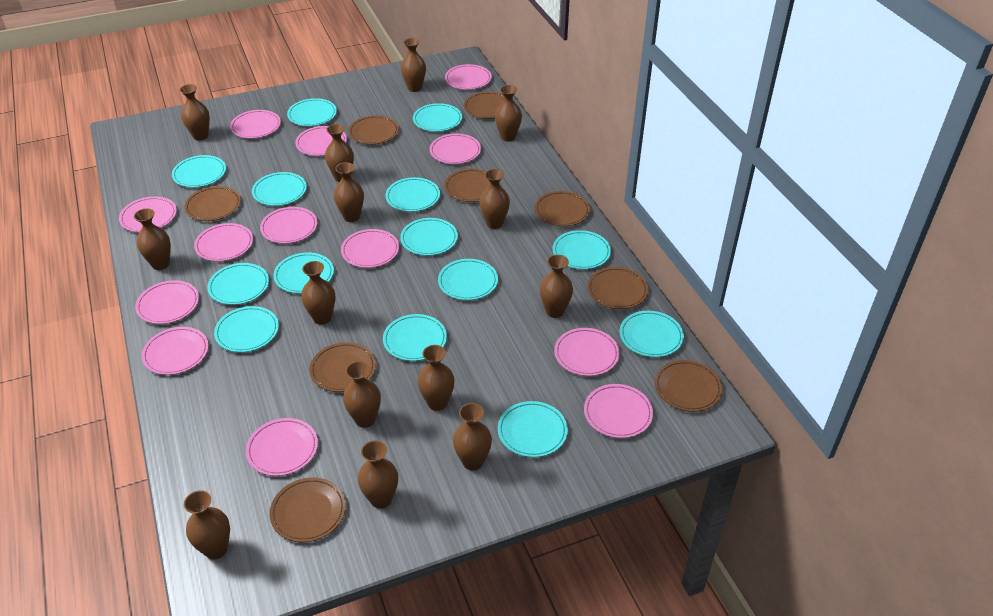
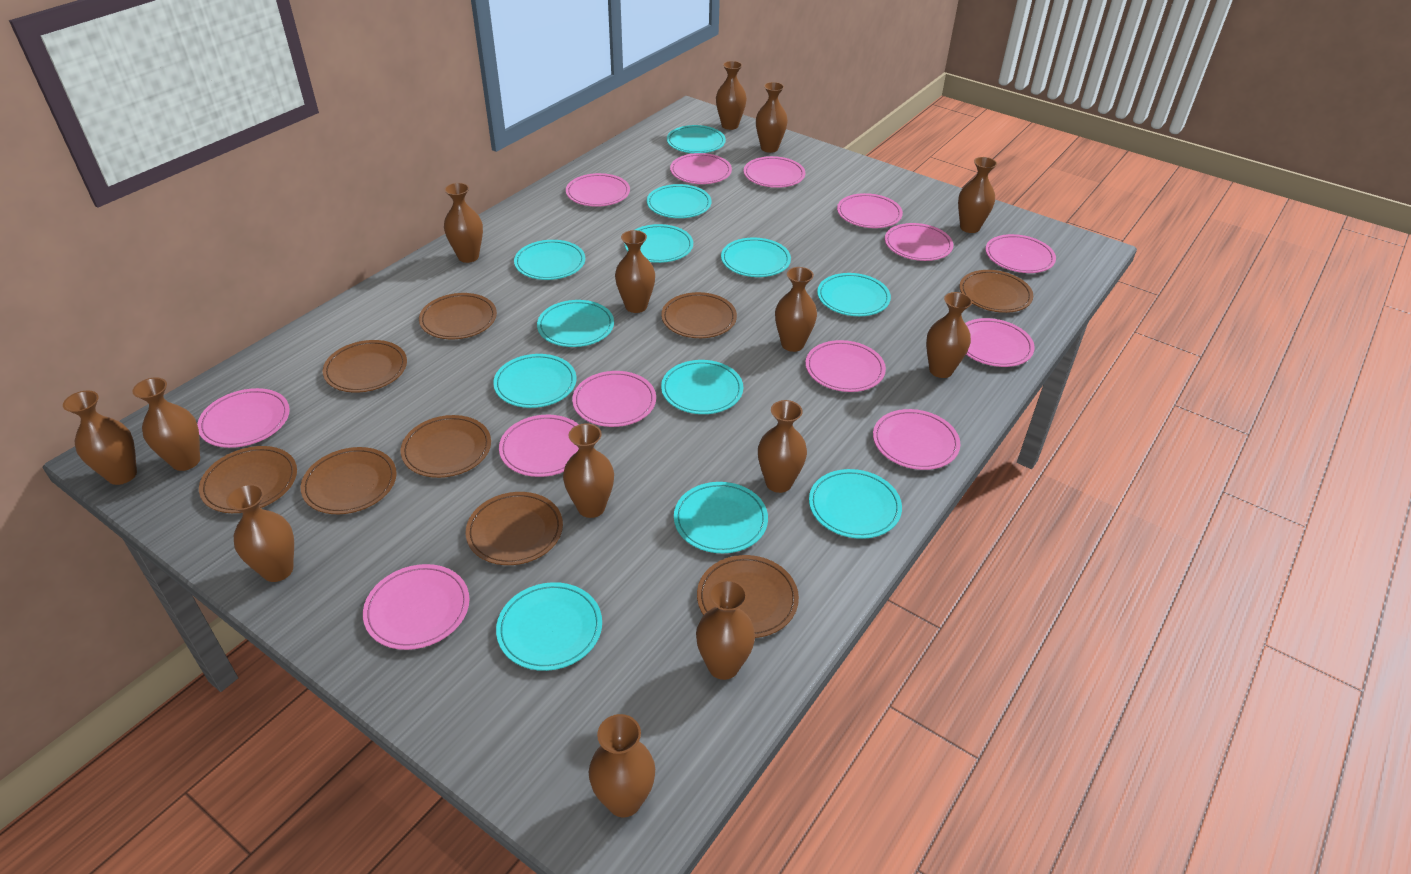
turquoise plate: 14 -> 12

